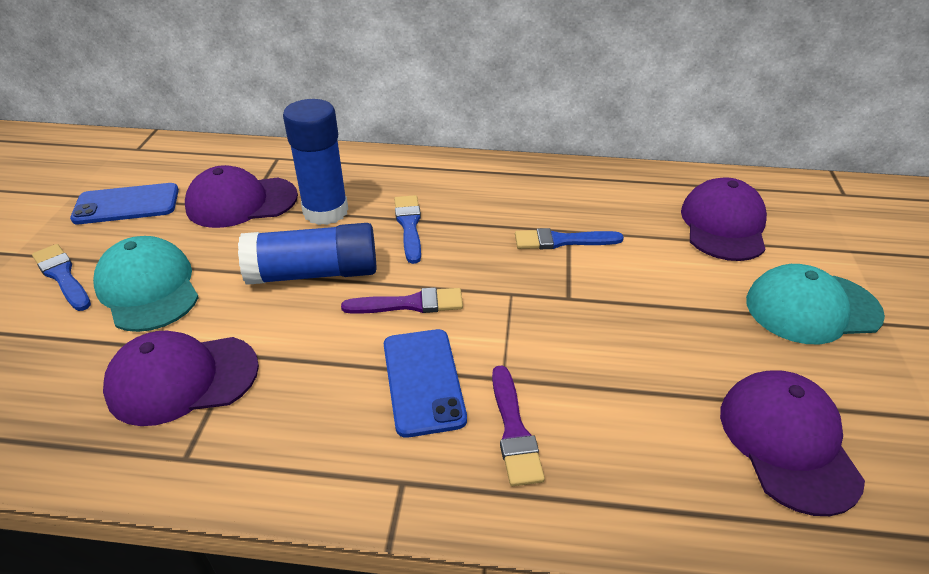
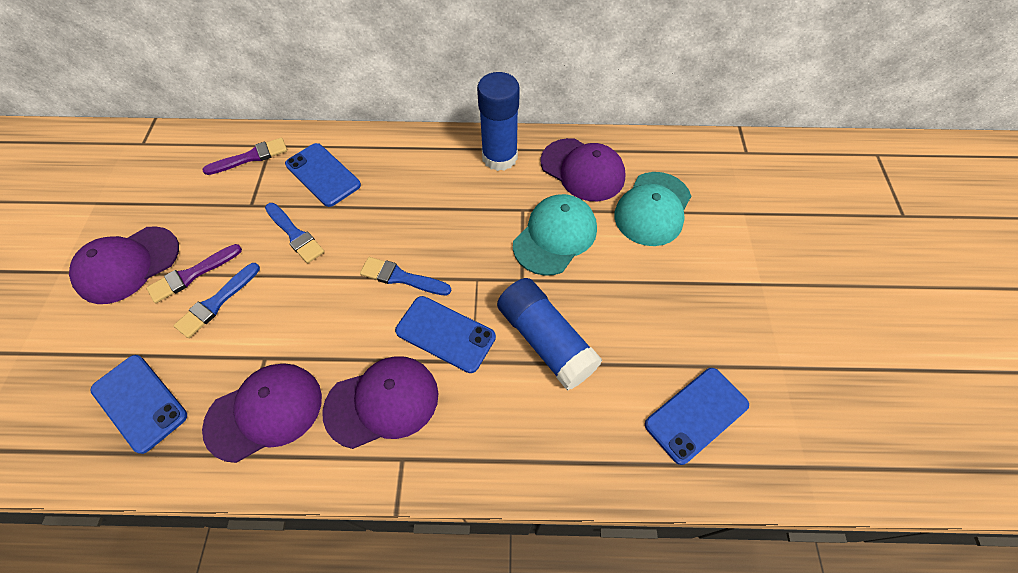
blue phone: 2 -> 4

